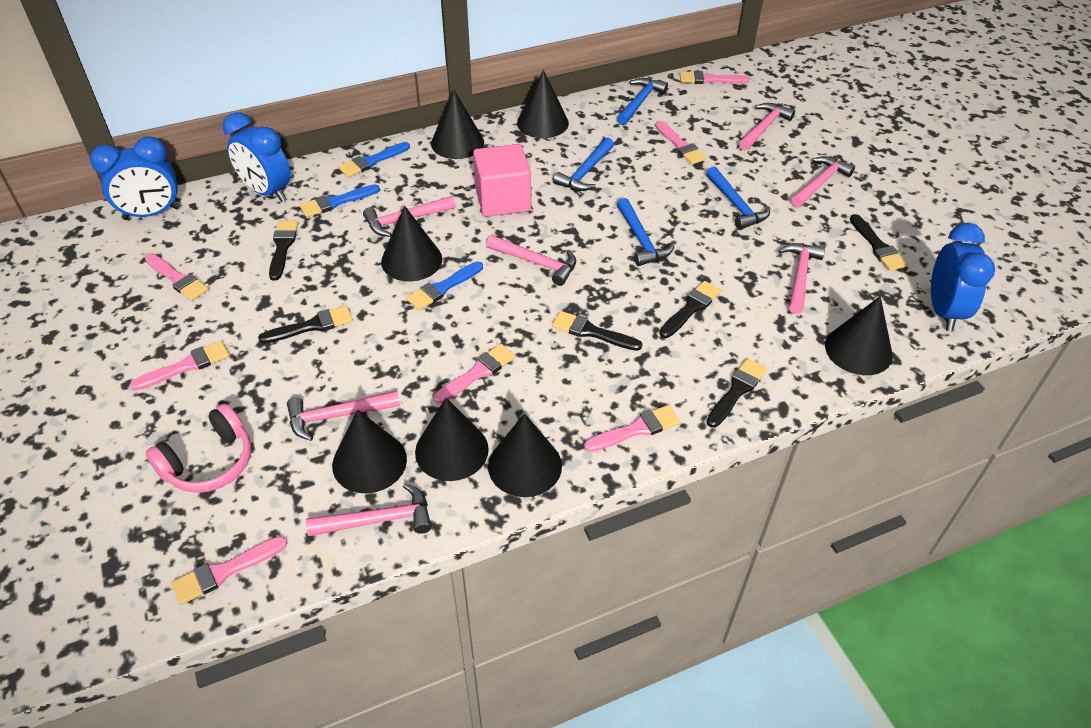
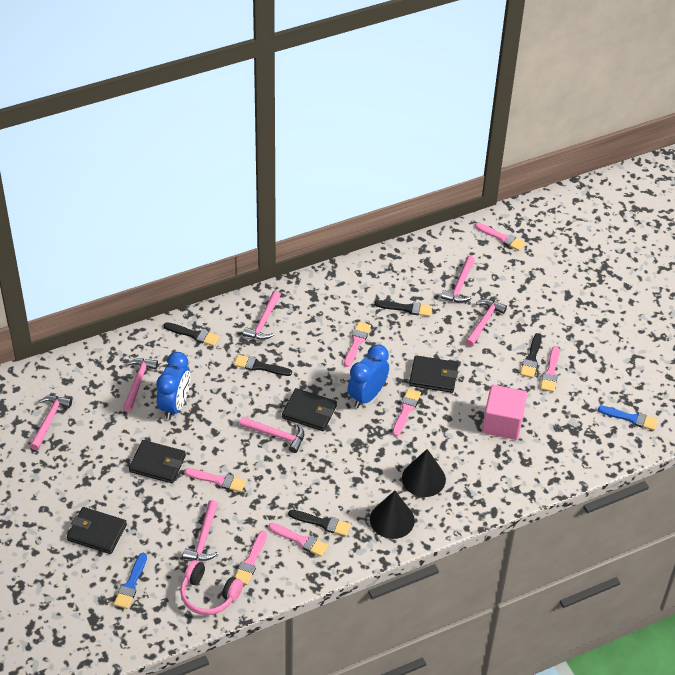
black brush: 6 -> 5
black cone: 7 -> 2
black wallet: 0 -> 4
blue brush: 3 -> 2
blue clock: 3 -> 2
blue hammer: 4 -> 0

